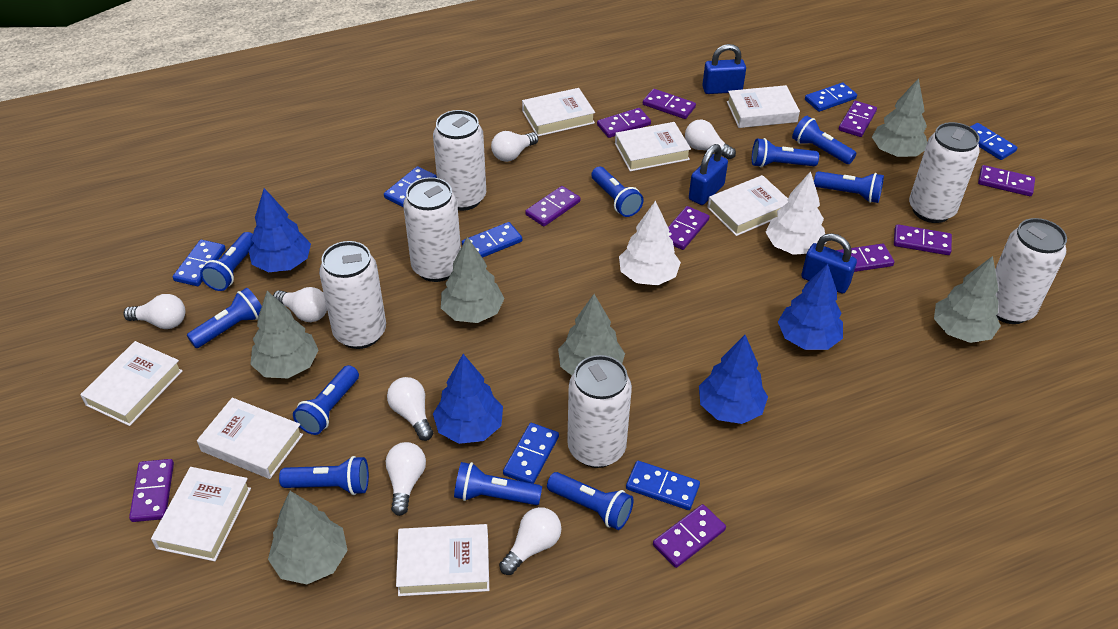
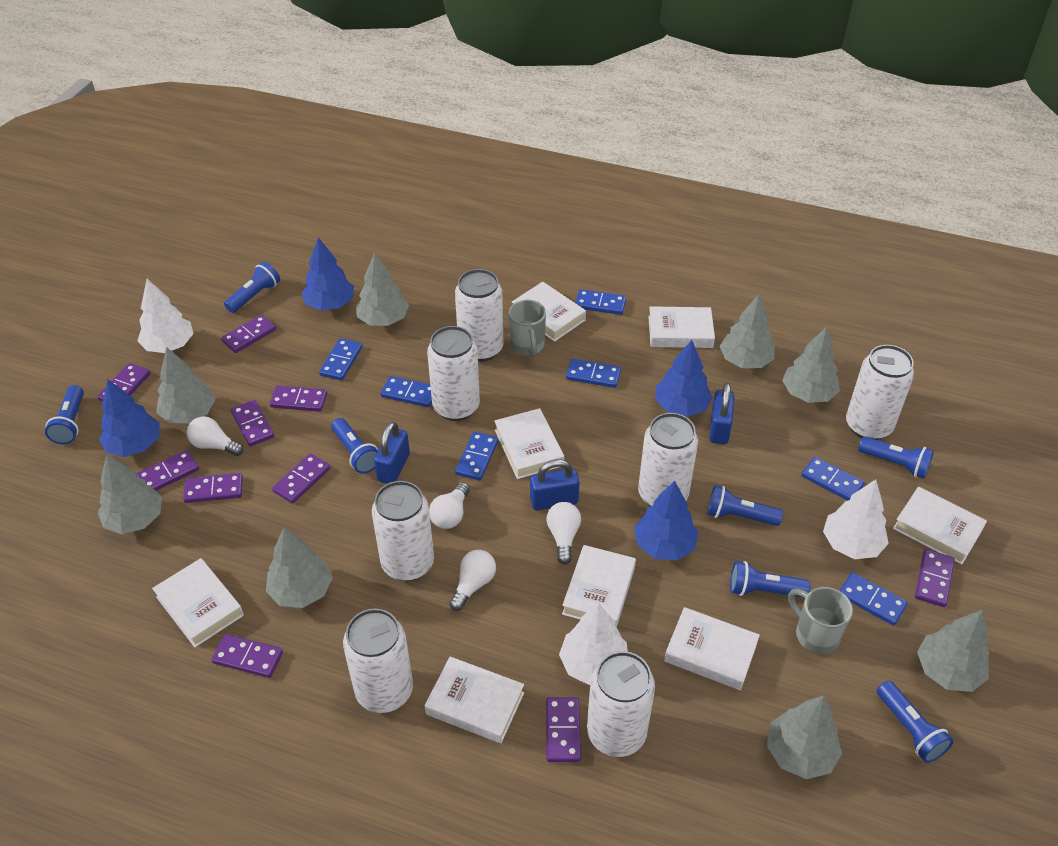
blue flashlight: 10 -> 7
grey mug: 0 -> 2
grey tree: 6 -> 8
white can: 6 -> 7
white light bulb: 7 -> 4
white tree: 2 -> 3

